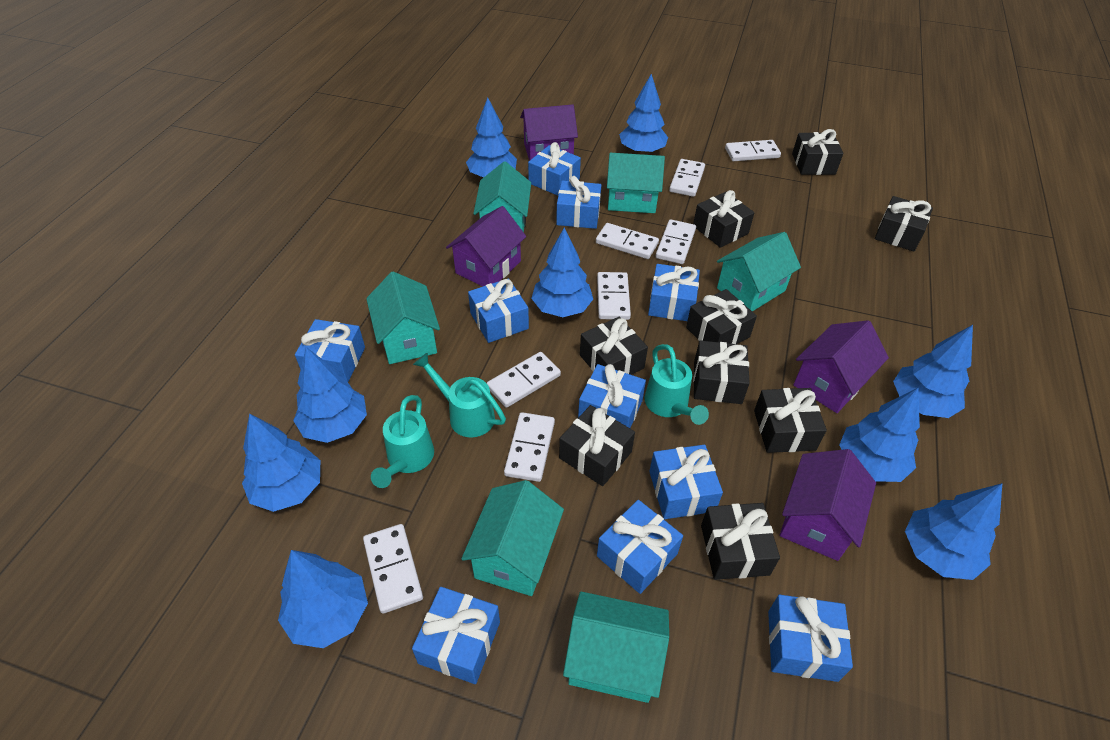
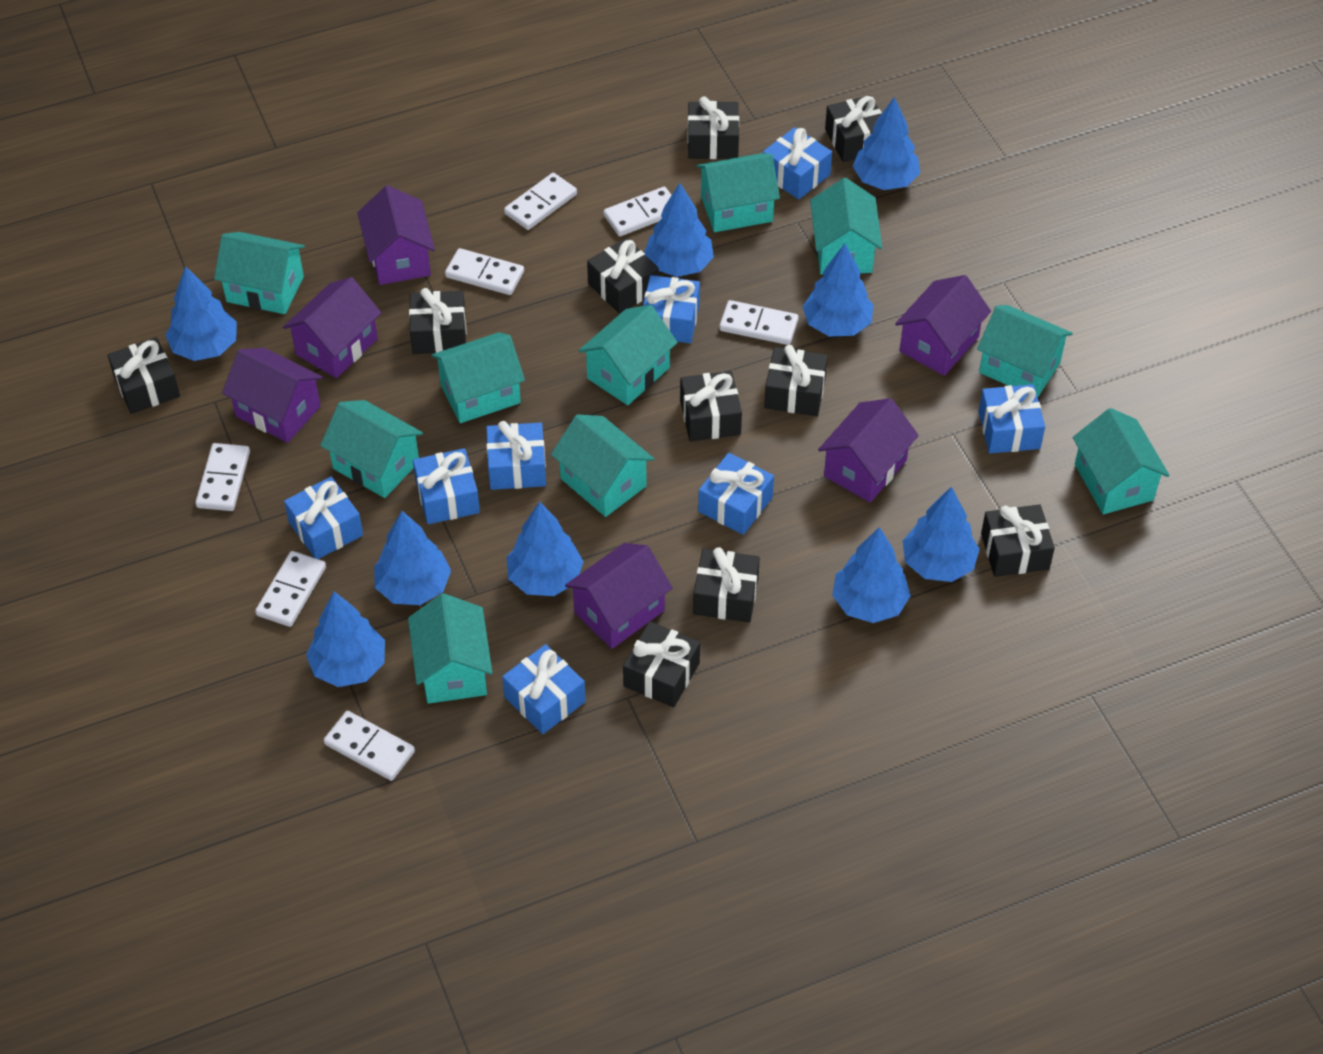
black gift: 9 -> 10
blue gift: 10 -> 8
purple house: 4 -> 6
turquoise house: 6 -> 10
turquoise watering can: 3 -> 0
white domino: 8 -> 7

